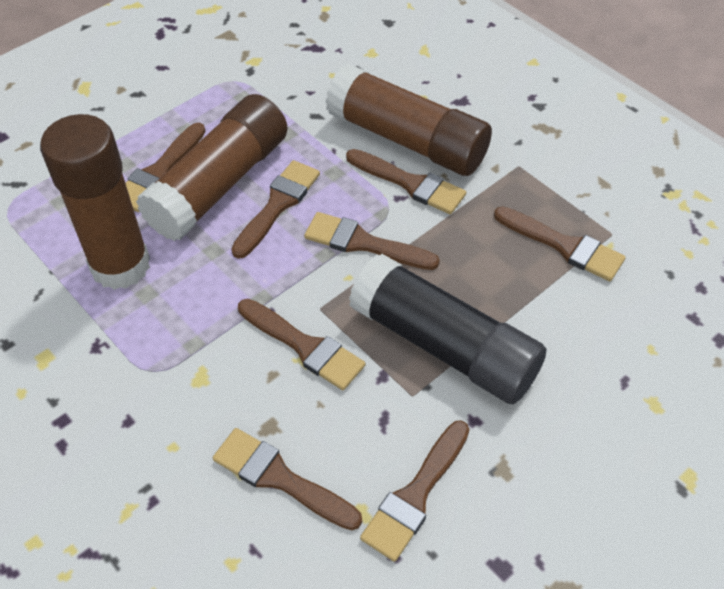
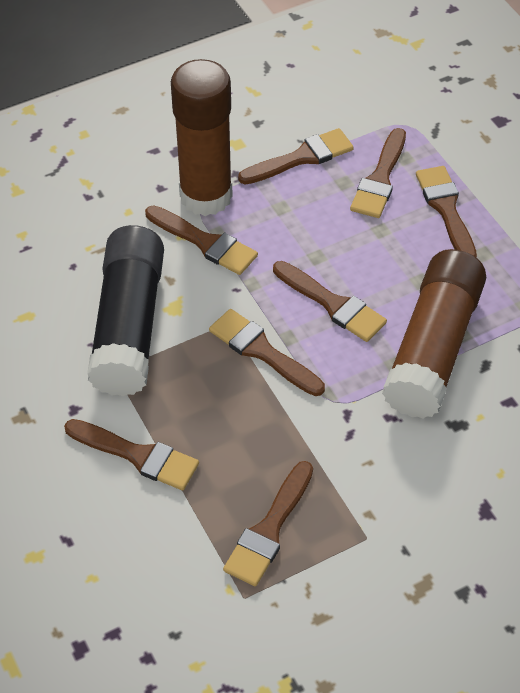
brown glue stick: 3 -> 2

